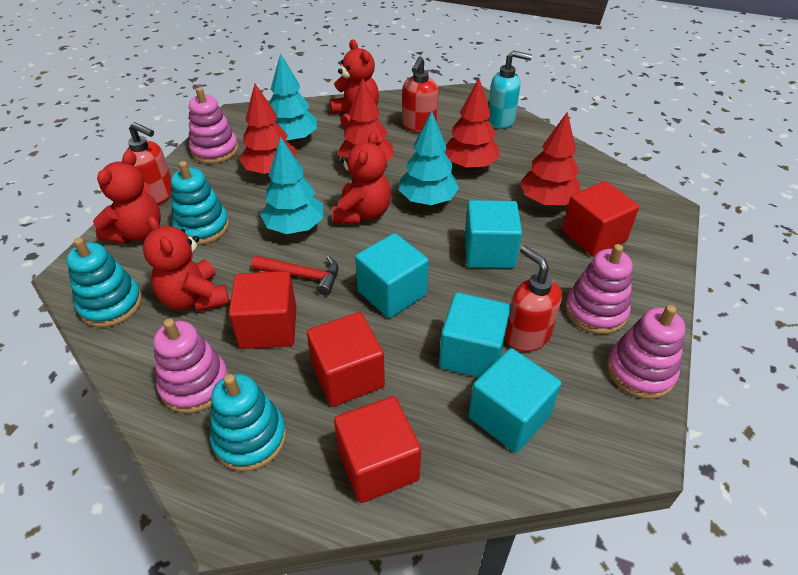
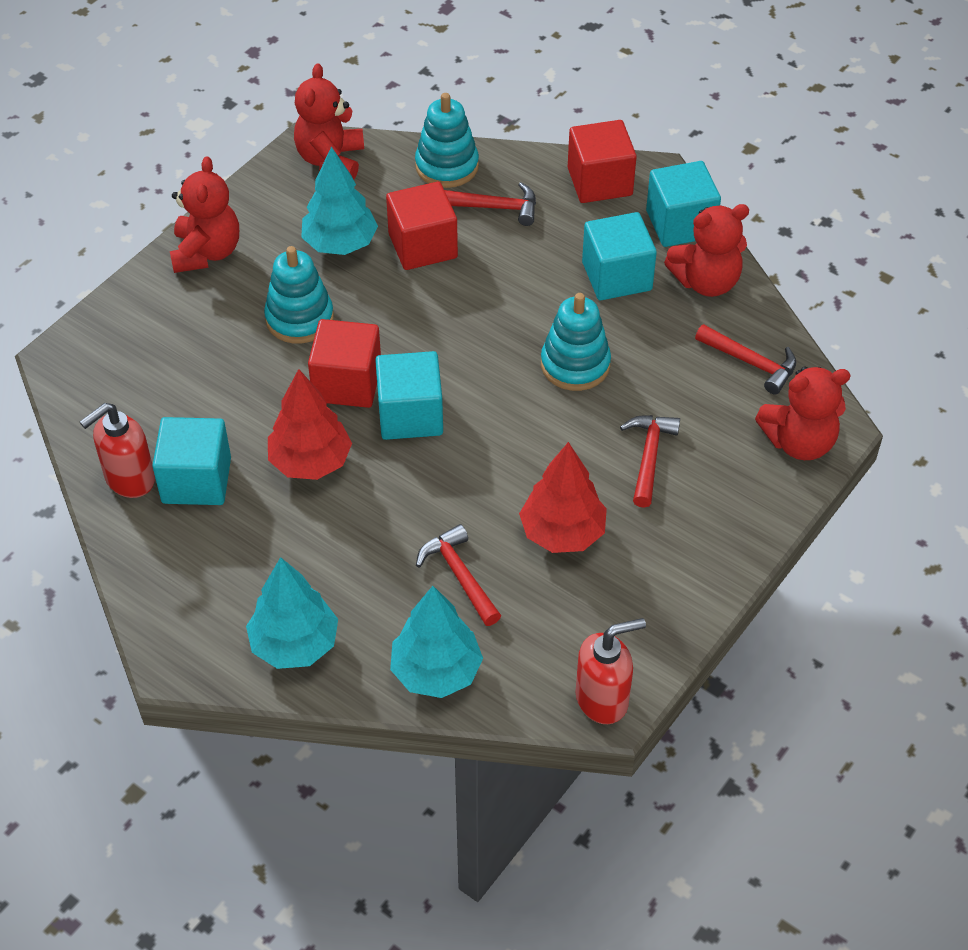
pink stacking toy: 4 -> 0
red cube: 4 -> 3
red hammer: 1 -> 4
red soap dispenser: 3 -> 2
red tree: 4 -> 2
turquoise soap dispenser: 1 -> 0

